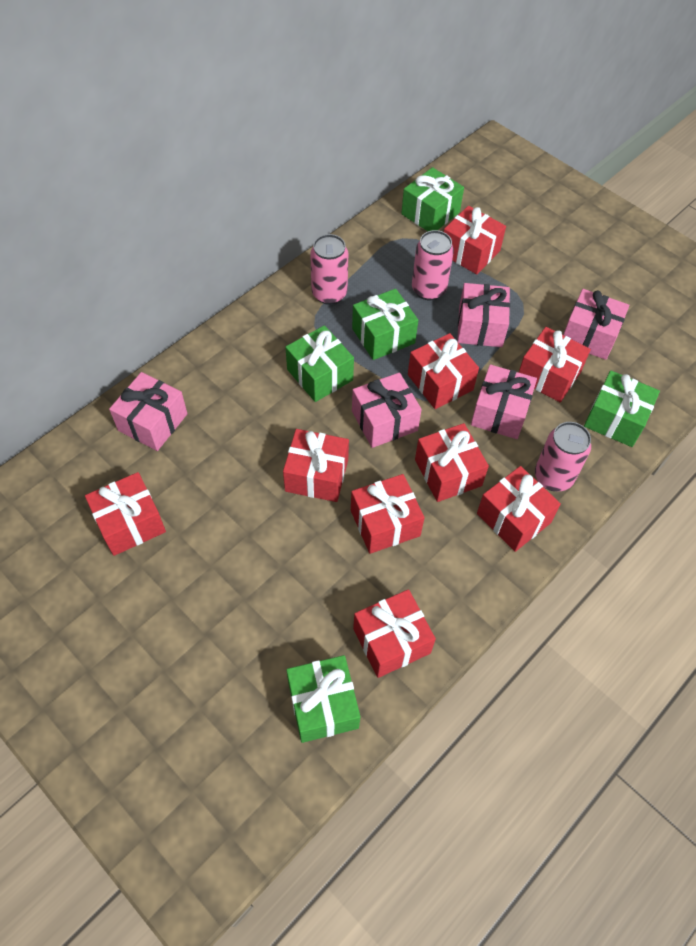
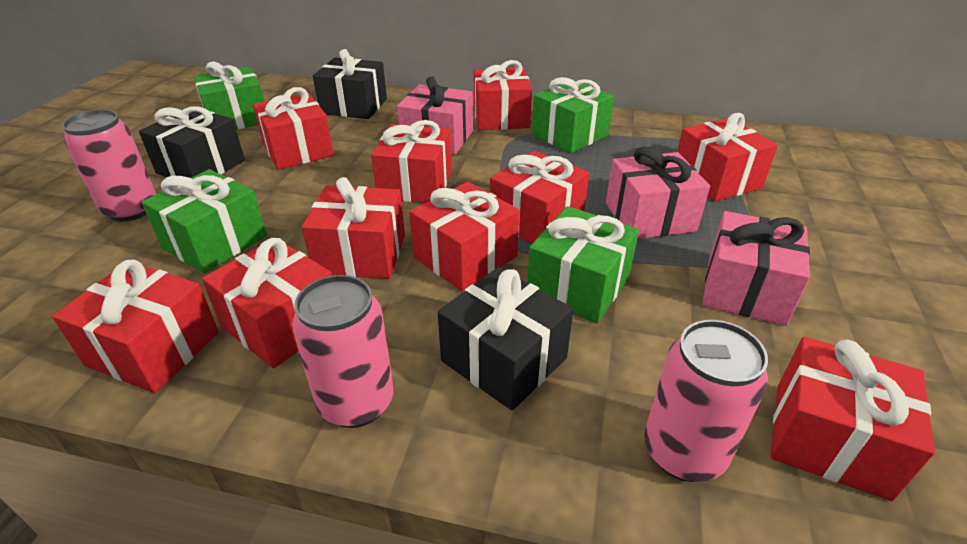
black gift: 0 -> 3
green gift: 5 -> 4
pink gift: 5 -> 3
red gift: 9 -> 10

